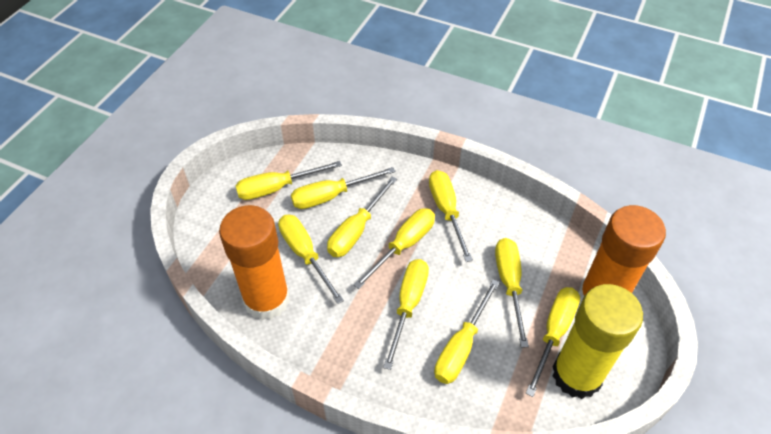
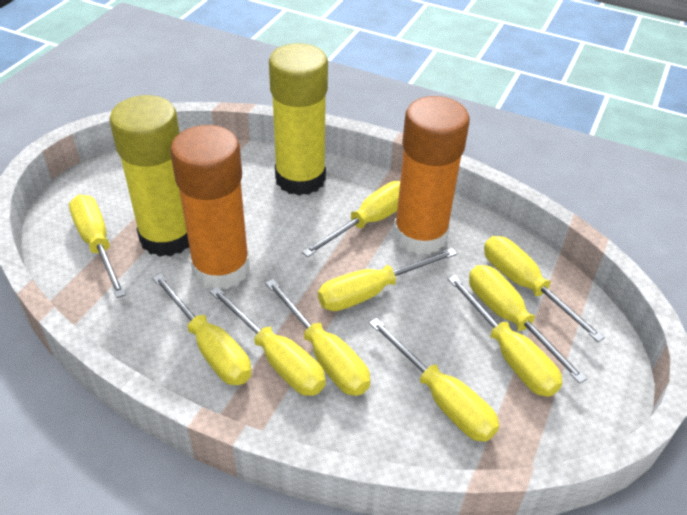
yellow glue stick: 1 -> 2

